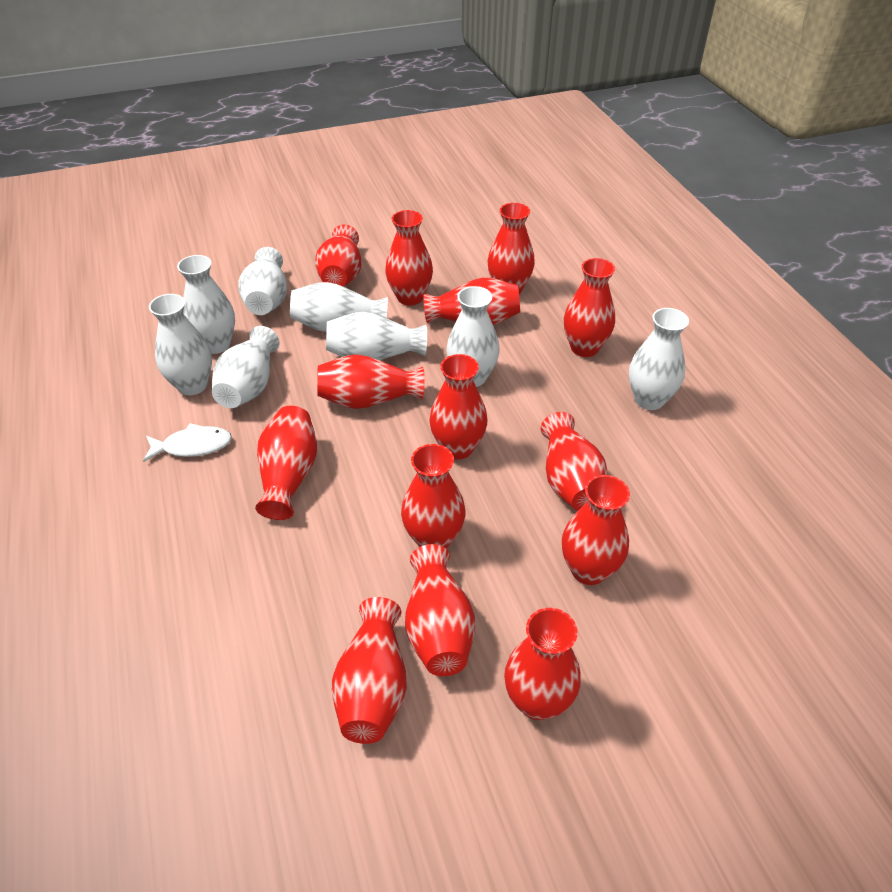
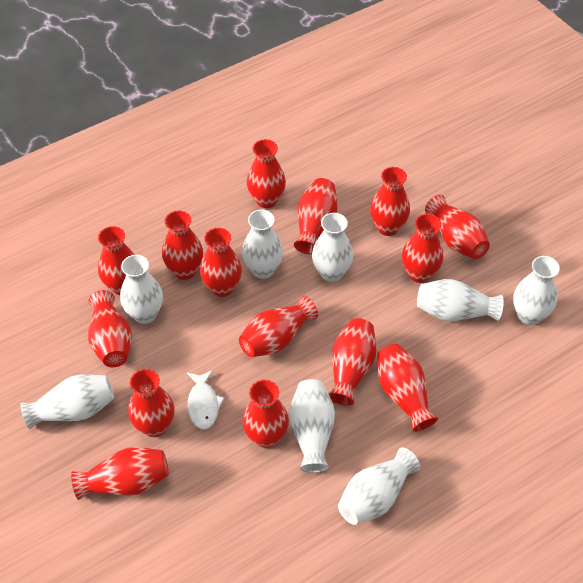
red vase: 14 -> 15

